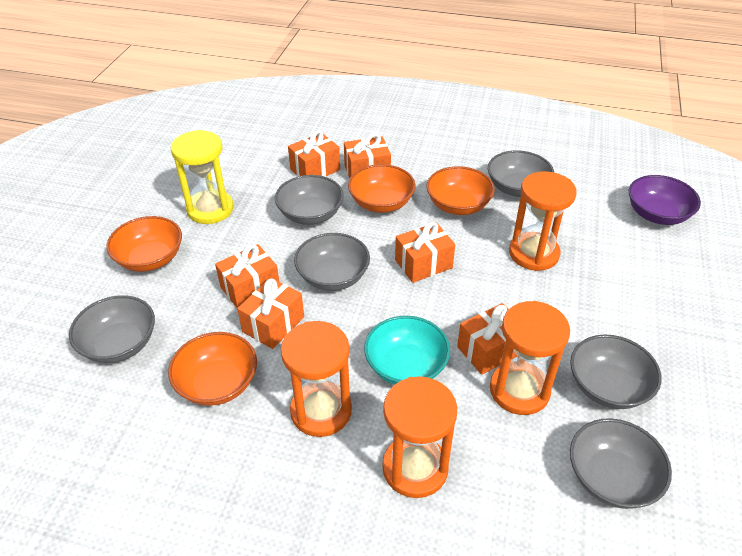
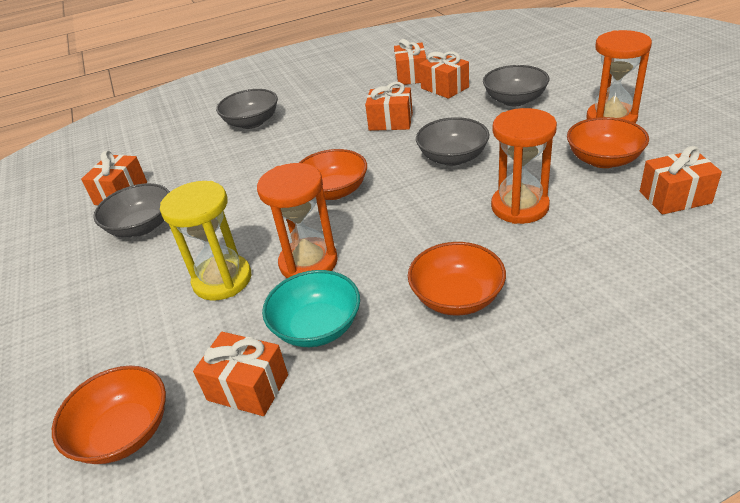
grey bowl: 6 -> 4
orange hourglass: 4 -> 3
purple bowl: 1 -> 0

